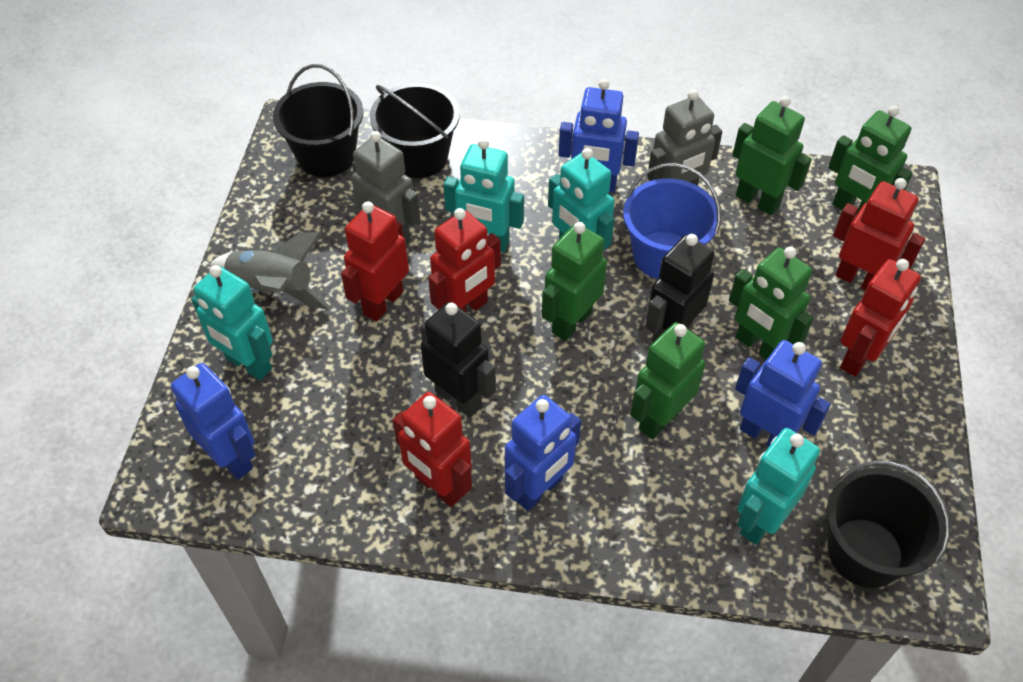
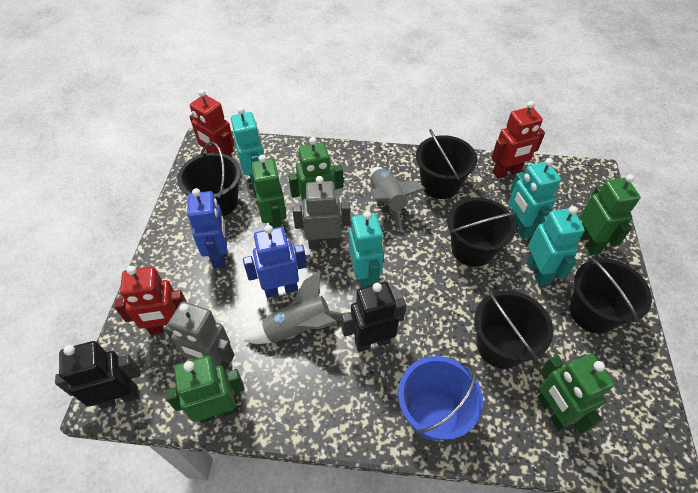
black bucket: 3 -> 5
blue robot: 4 -> 2
grey rocket: 1 -> 2
red robot: 5 -> 3

